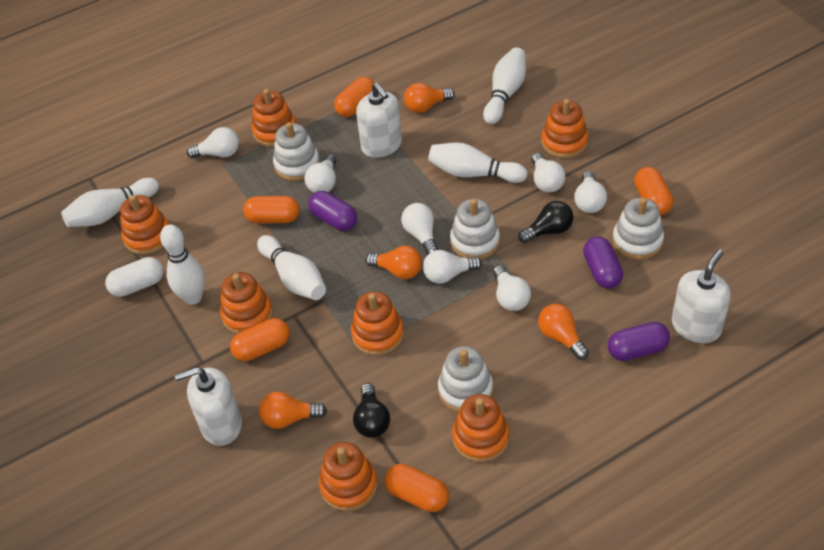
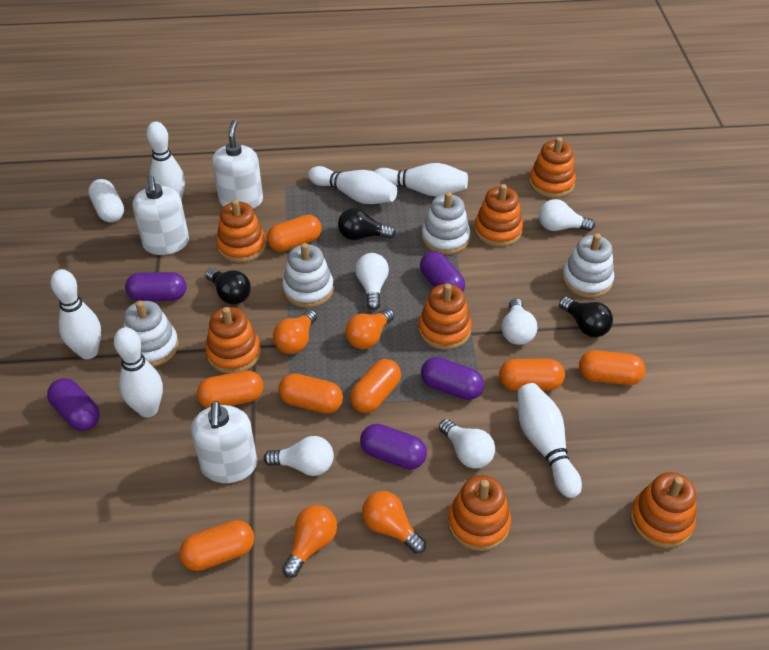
black light bulb: 2 -> 3
orange capsule: 5 -> 7
purple capsule: 3 -> 5
white bowling pin: 5 -> 6
white light bulb: 7 -> 5

